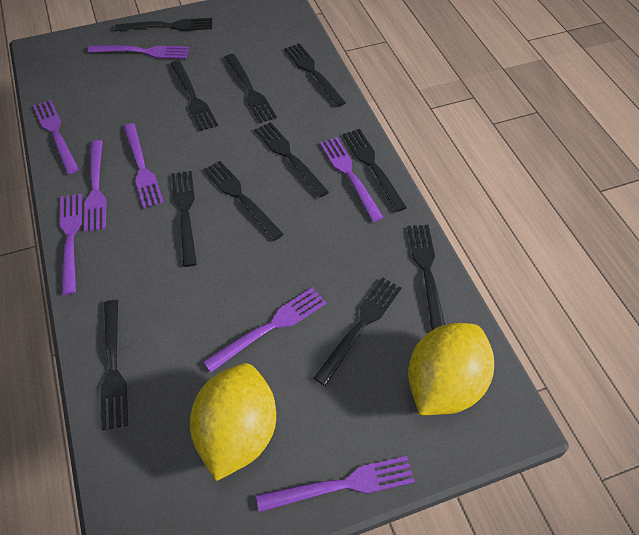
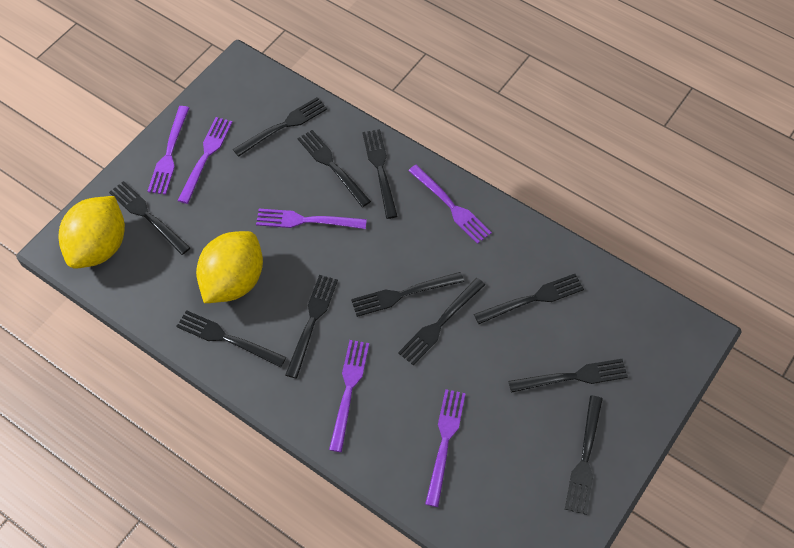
purple fork: 8 -> 6

